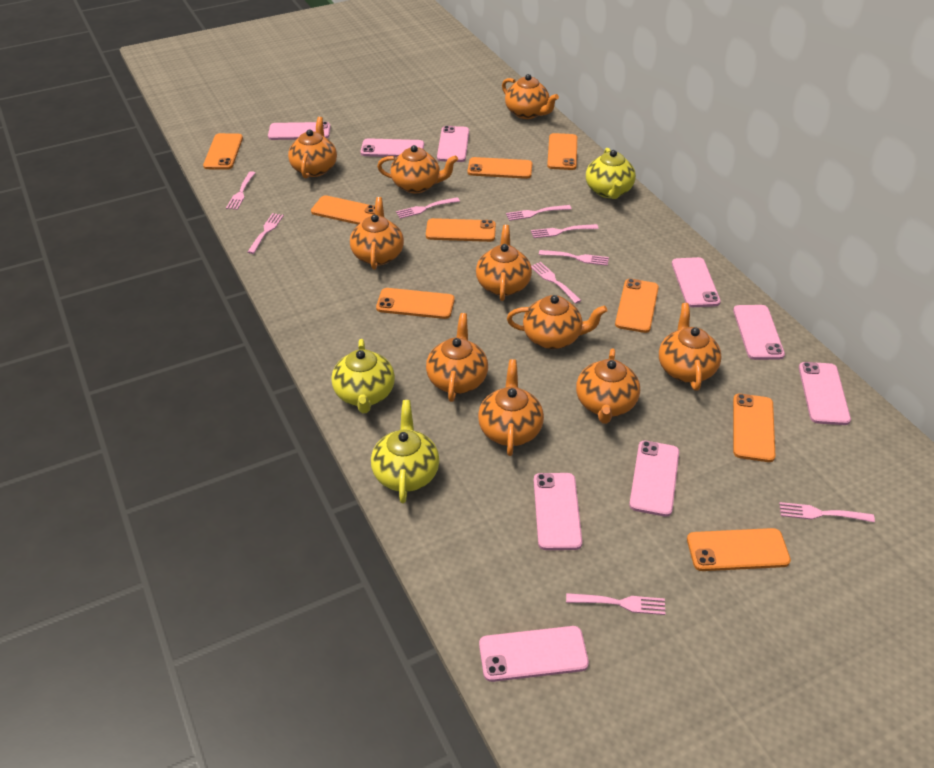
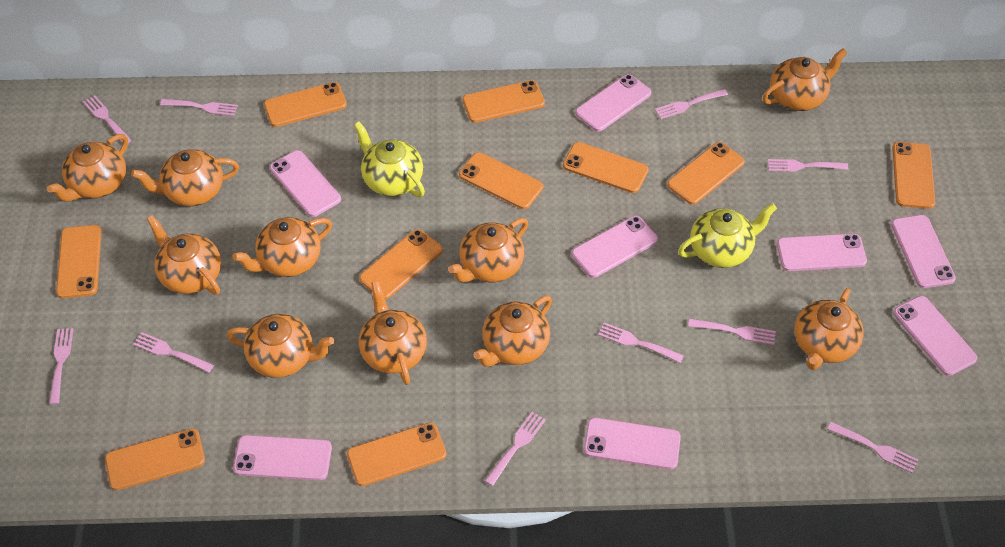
orange phone: 9 -> 10
pink fork: 9 -> 10
pink phone: 9 -> 8
yellow teapot: 3 -> 2

